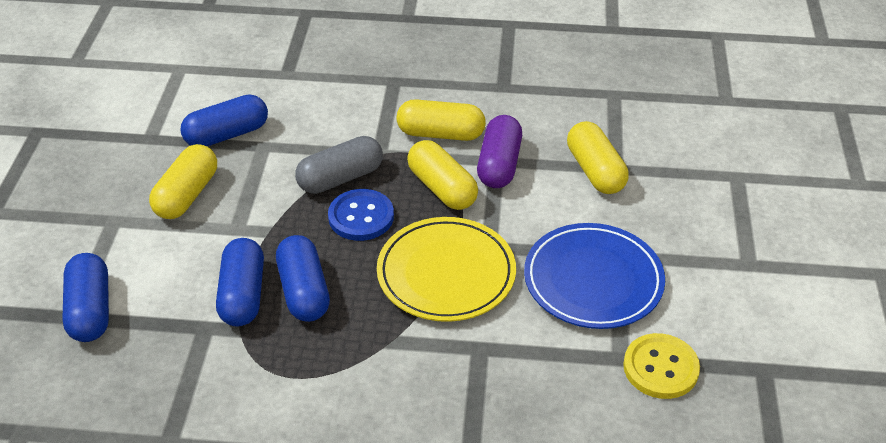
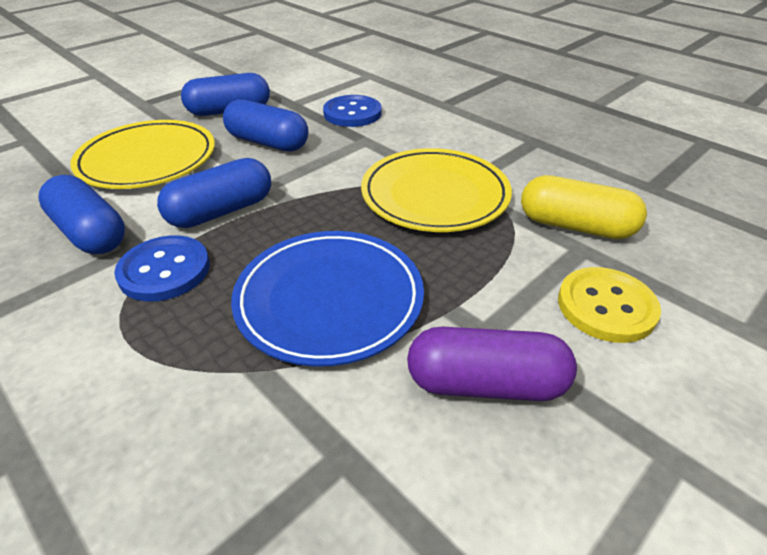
blue button: 1 -> 2
grey capsule: 1 -> 0
yellow capsule: 4 -> 1
yellow plate: 1 -> 2

